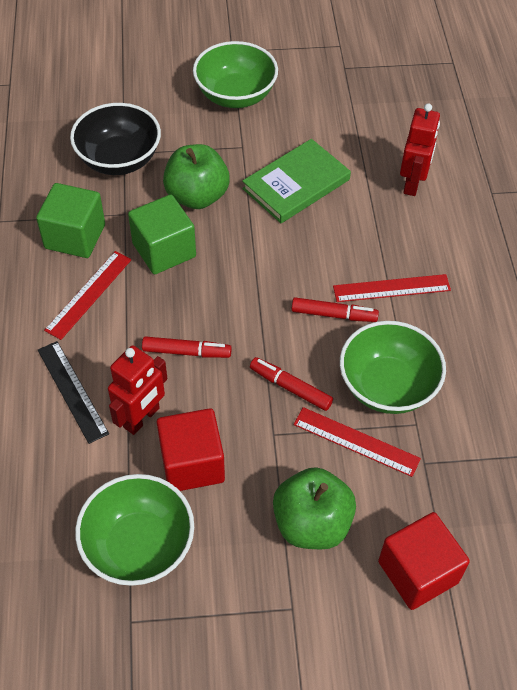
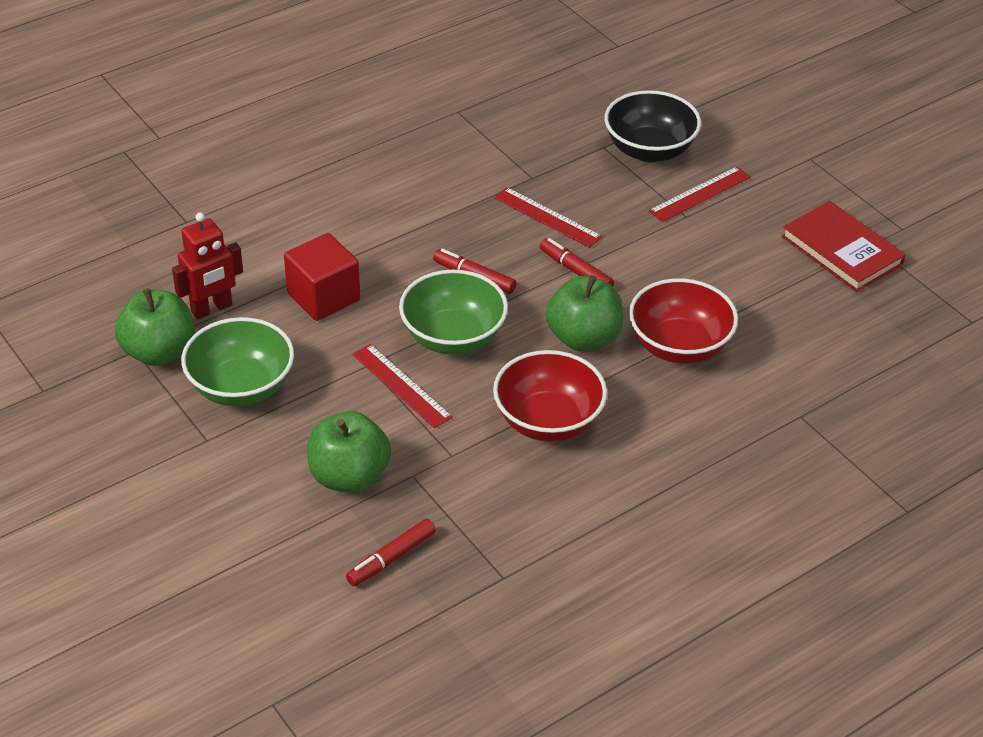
black ruler: 1 -> 0
green apple: 2 -> 3
green book: 1 -> 0
green bowl: 3 -> 2
green cube: 2 -> 0
red book: 0 -> 1
red bowl: 0 -> 2
red cube: 2 -> 1
red robot: 2 -> 1

